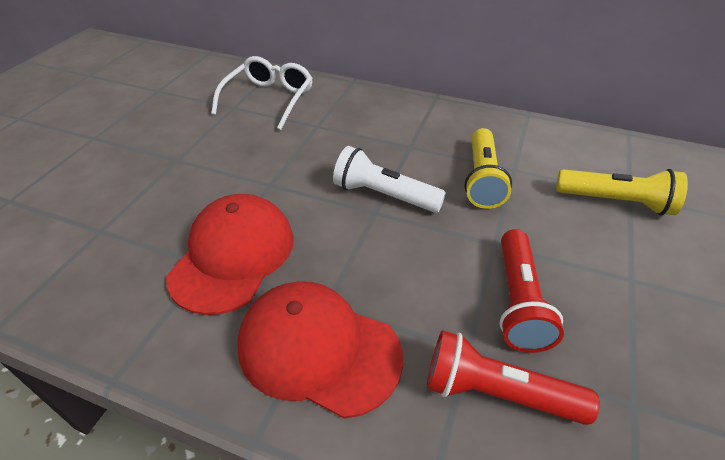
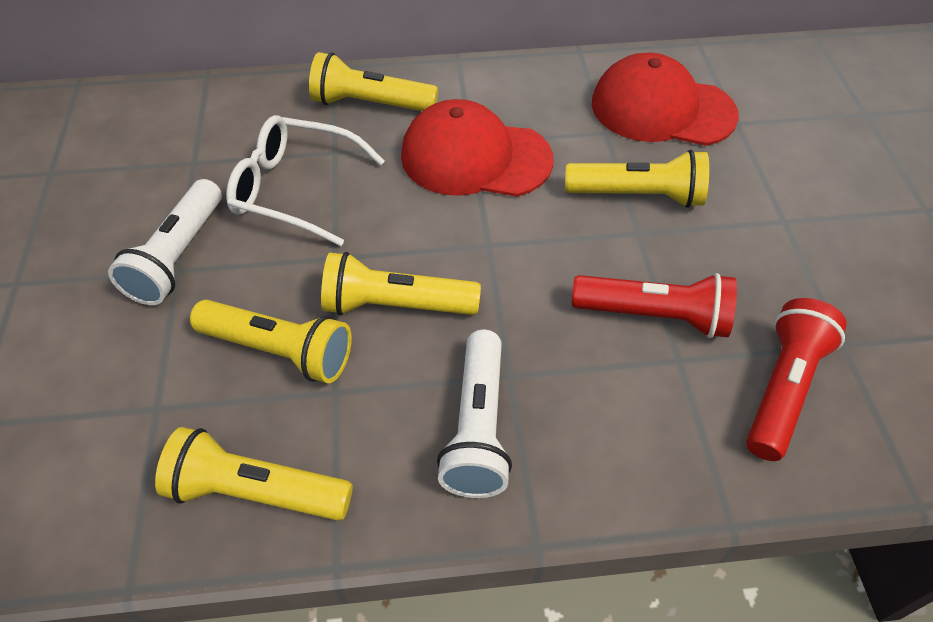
white flashlight: 1 -> 2
yellow flashlight: 2 -> 5

